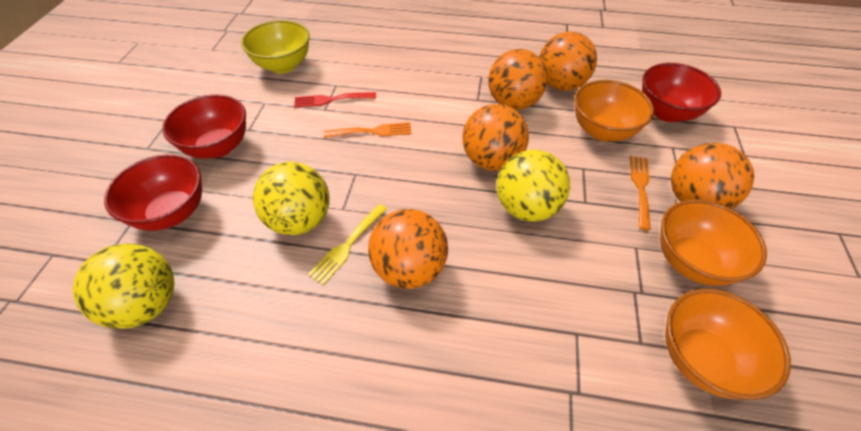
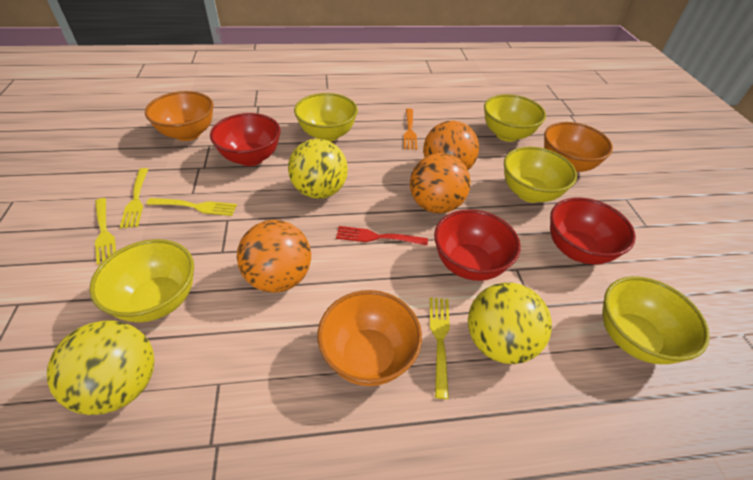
orange ball: 5 -> 3
orange fork: 2 -> 1
yellow bowl: 1 -> 5
yellow fork: 1 -> 4

